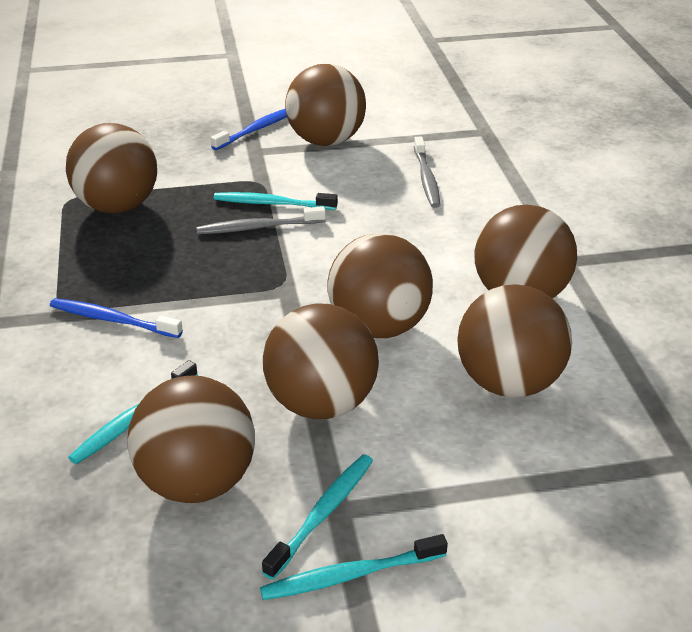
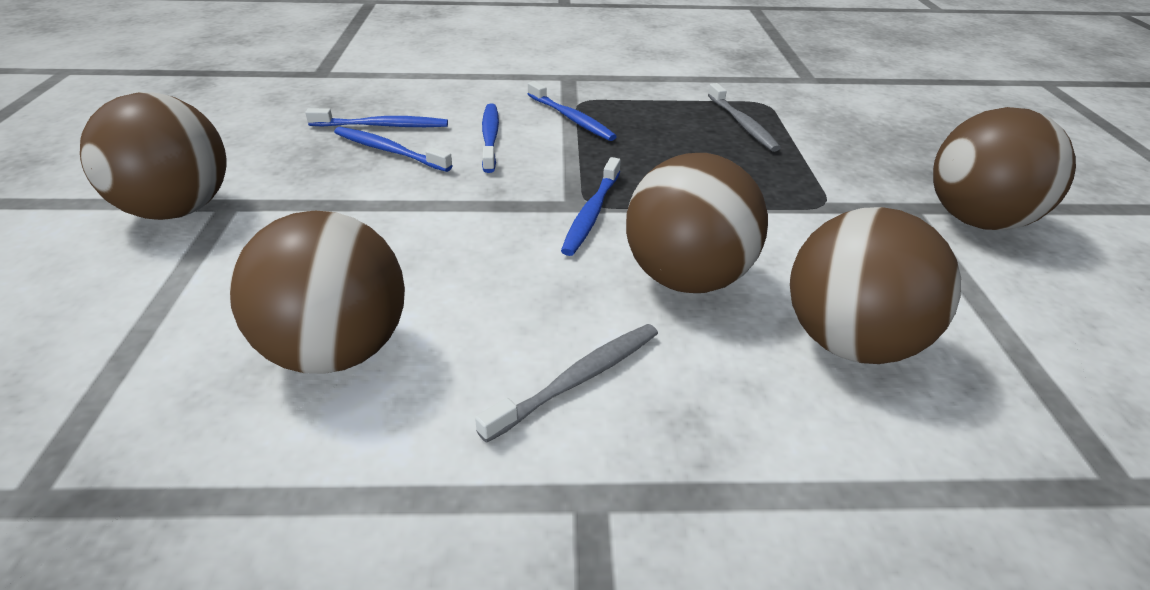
blue toothbrush: 2 -> 5
brown ball: 7 -> 5
turquoise toothbrush: 4 -> 0

